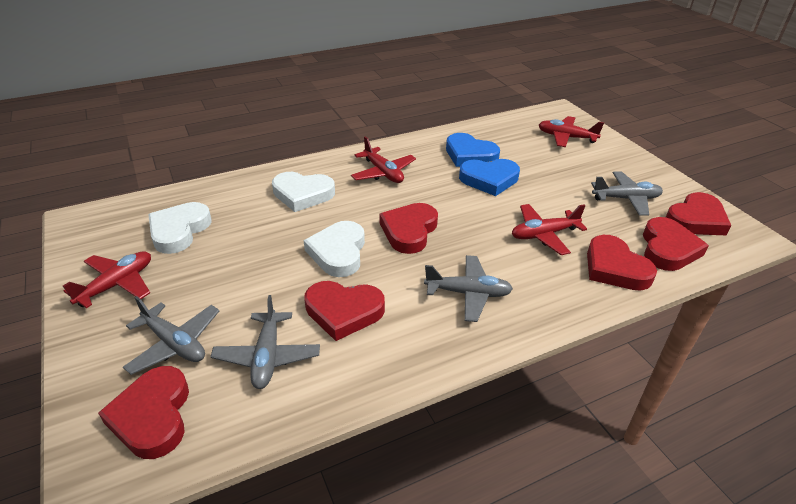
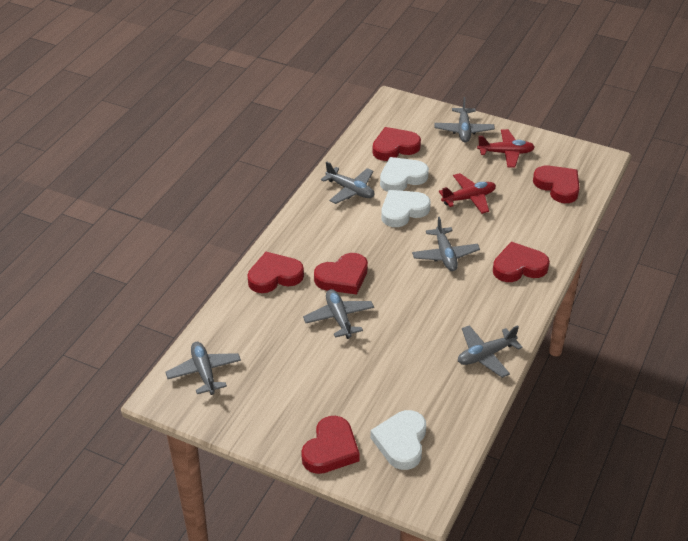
blue heart: 2 -> 0
grey plane: 4 -> 6
red plane: 4 -> 2

